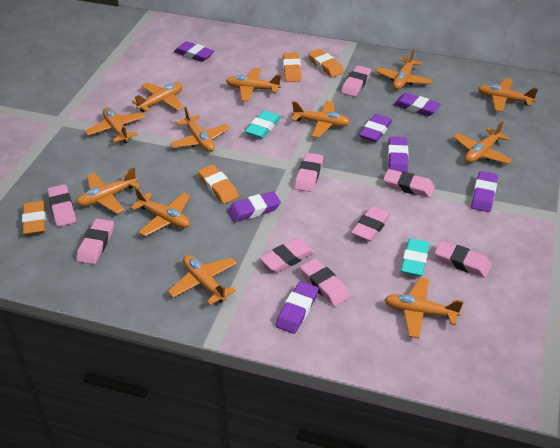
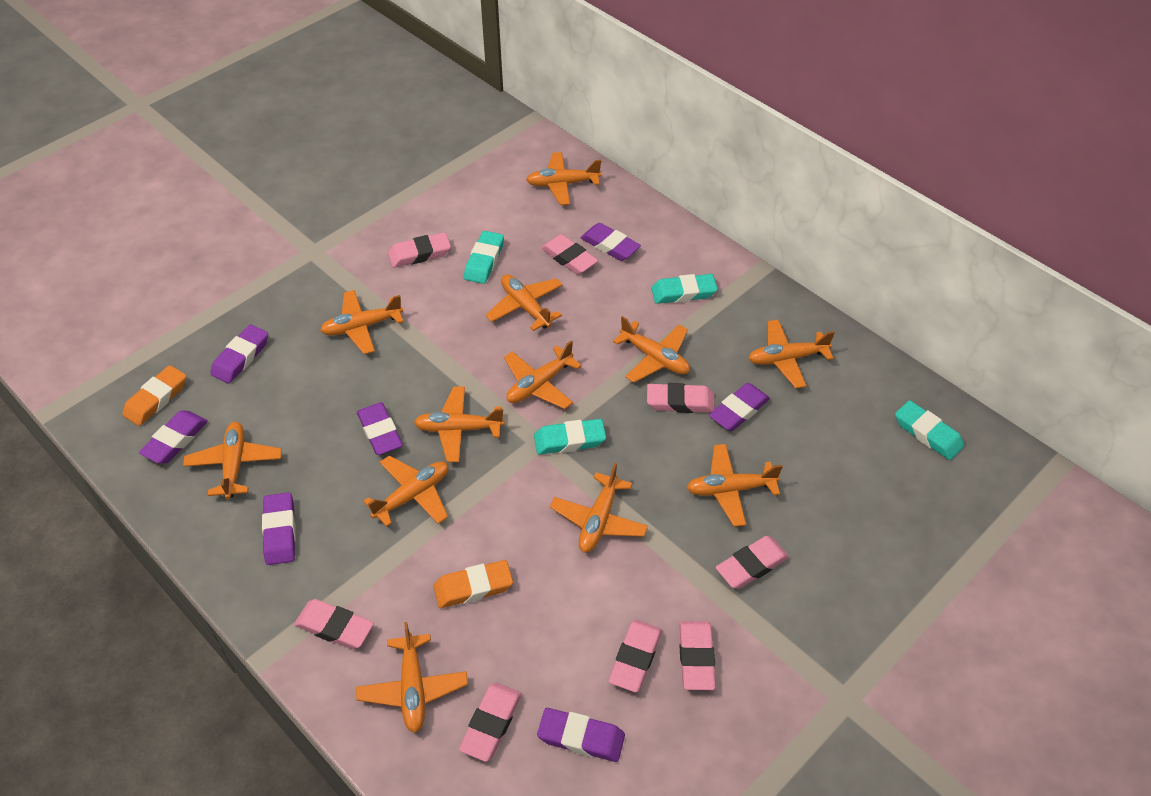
orange eraser: 4 -> 2
pink eraser: 9 -> 8
turquoise eraser: 2 -> 4

